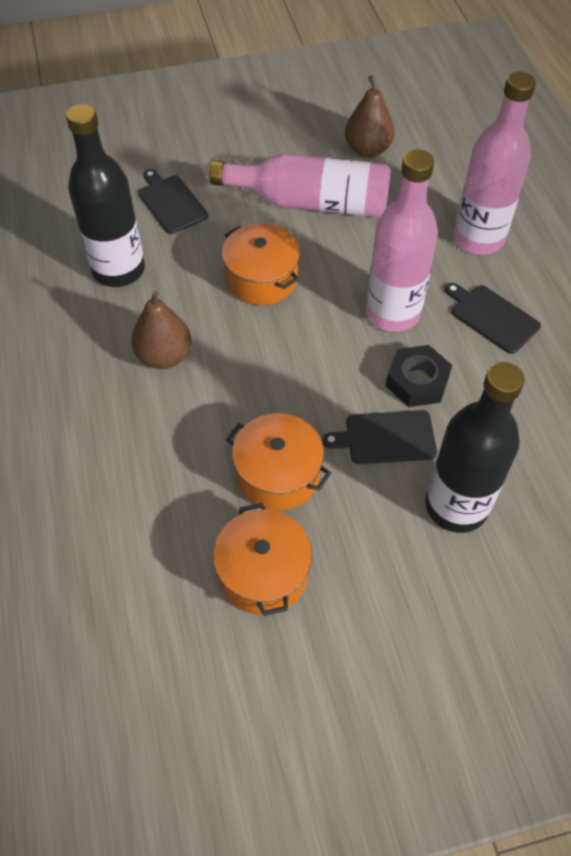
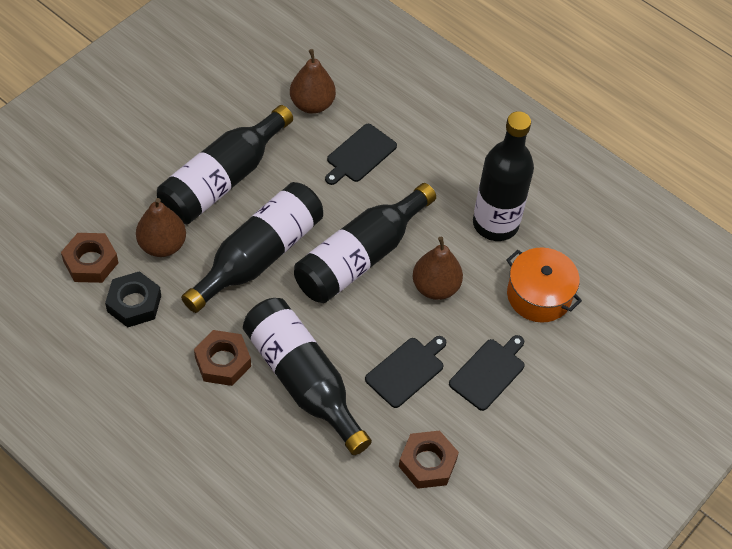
black bottle: 2 -> 5
brown nut: 0 -> 3
brown pear: 2 -> 3
orange pot: 3 -> 1
pink bottle: 3 -> 0

